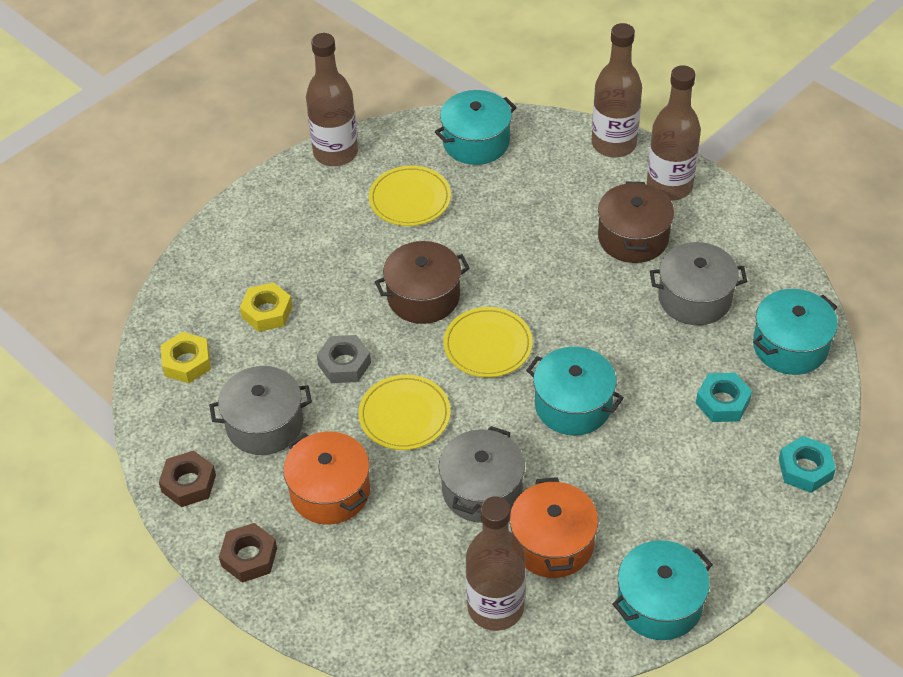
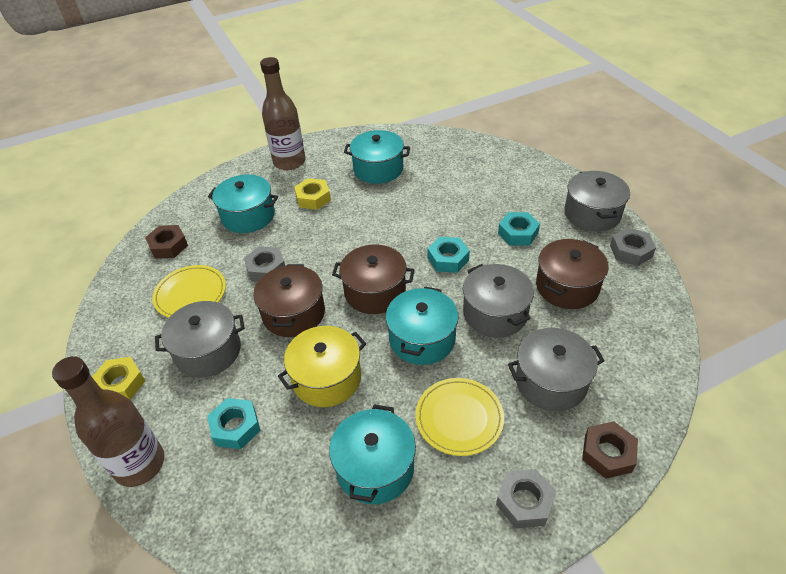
brown bottle: 4 -> 2
brown pot: 2 -> 3
grey nut: 1 -> 3
grey pot: 3 -> 4
orange pot: 2 -> 0
turquoise nut: 2 -> 3
yellow plate: 3 -> 2
yellow pot: 0 -> 1

